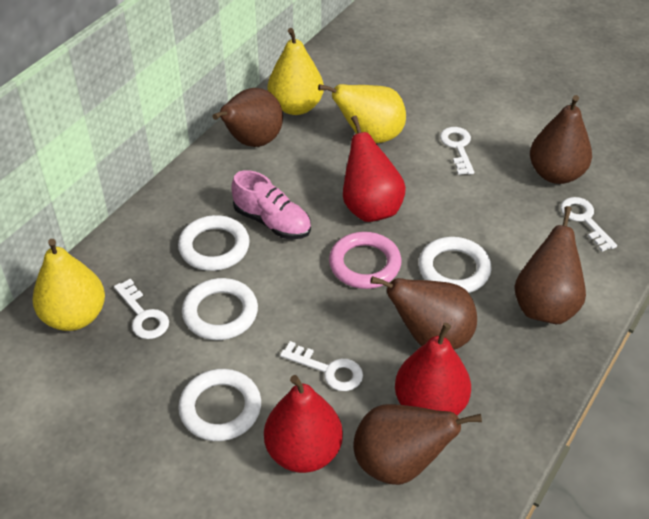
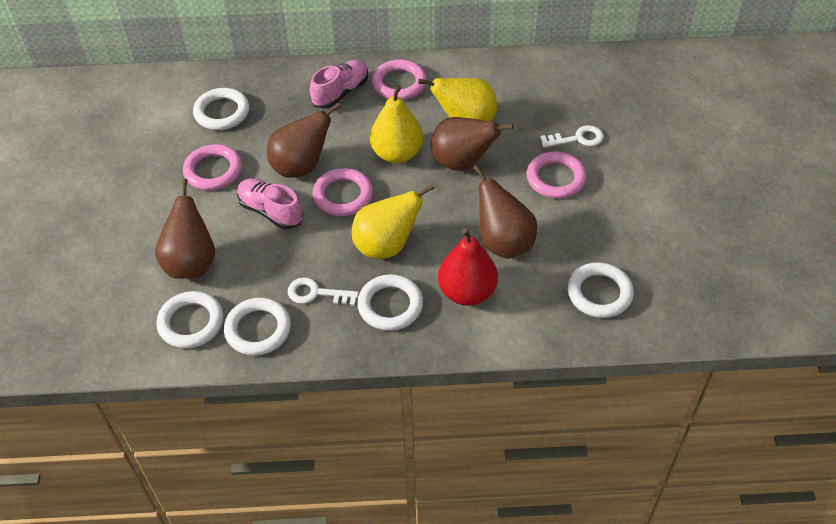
brown pear: 5 -> 4
pink ring: 1 -> 4
pink shoe: 1 -> 2
red pear: 3 -> 1
white key: 4 -> 2
white ring: 4 -> 5

